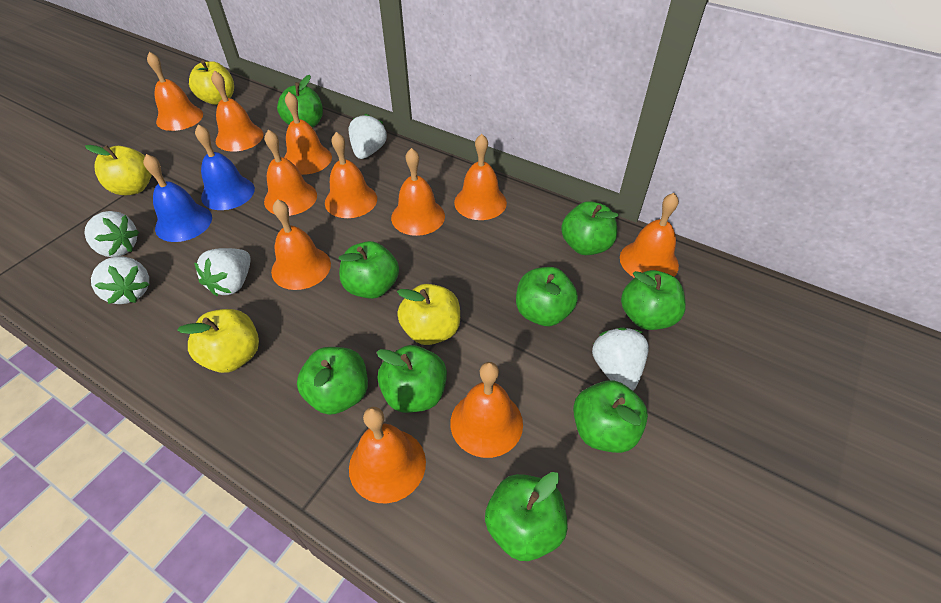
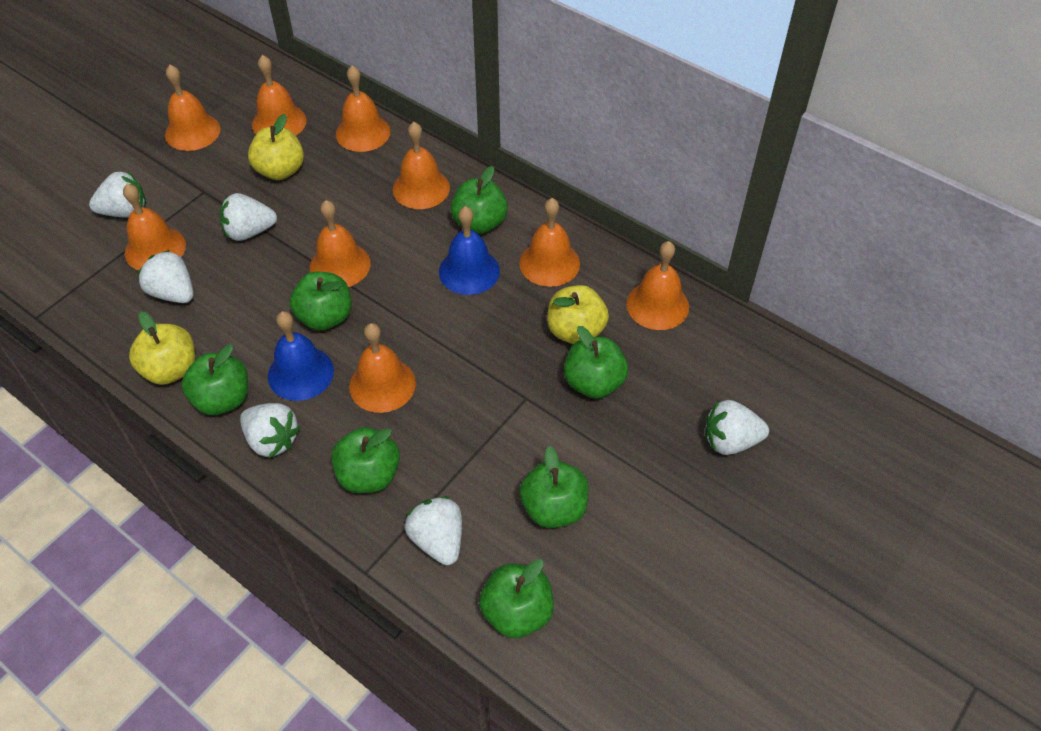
green apple: 9 -> 7
orange bell: 11 -> 9
white strawberry: 5 -> 6
yellow apple: 4 -> 3

